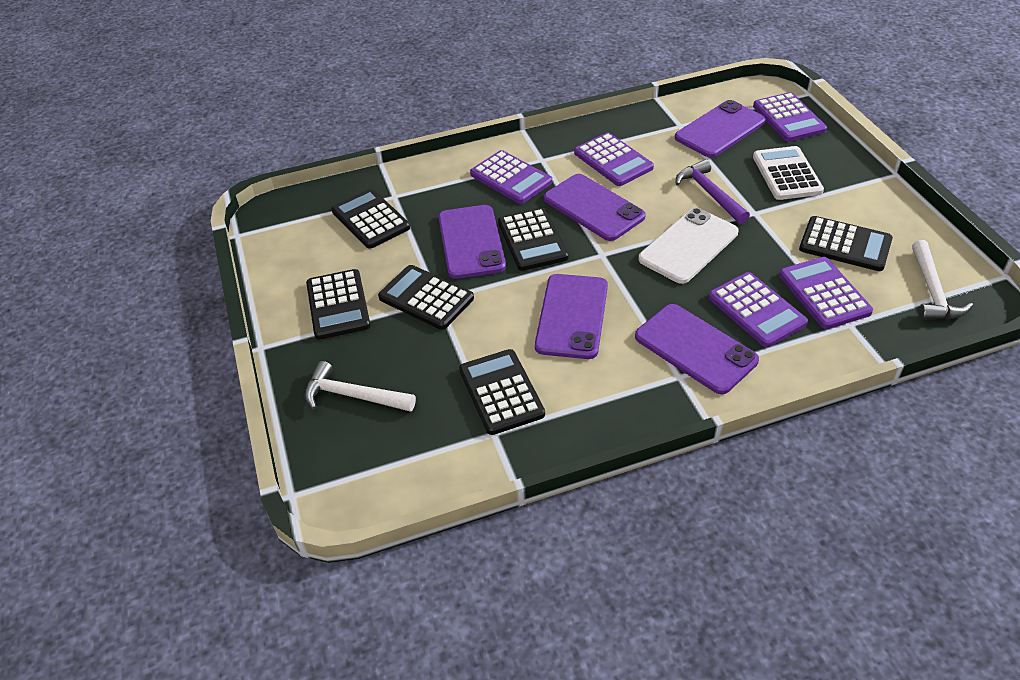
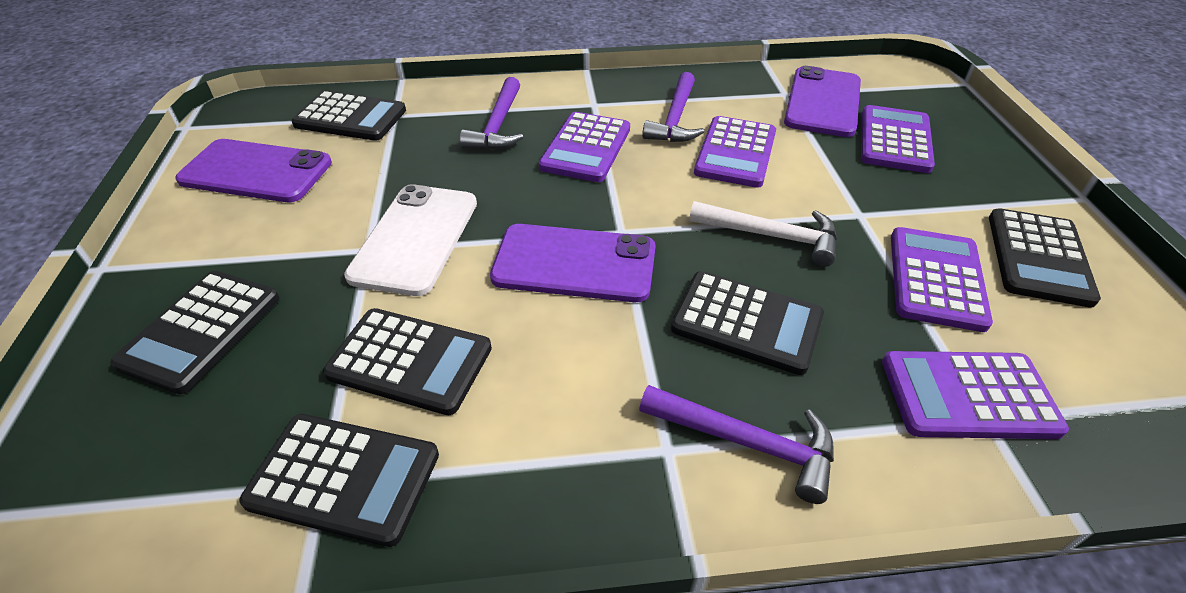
purple hammer: 1 -> 3
purple phone: 5 -> 3
white calculator: 1 -> 0
white hammer: 2 -> 1

